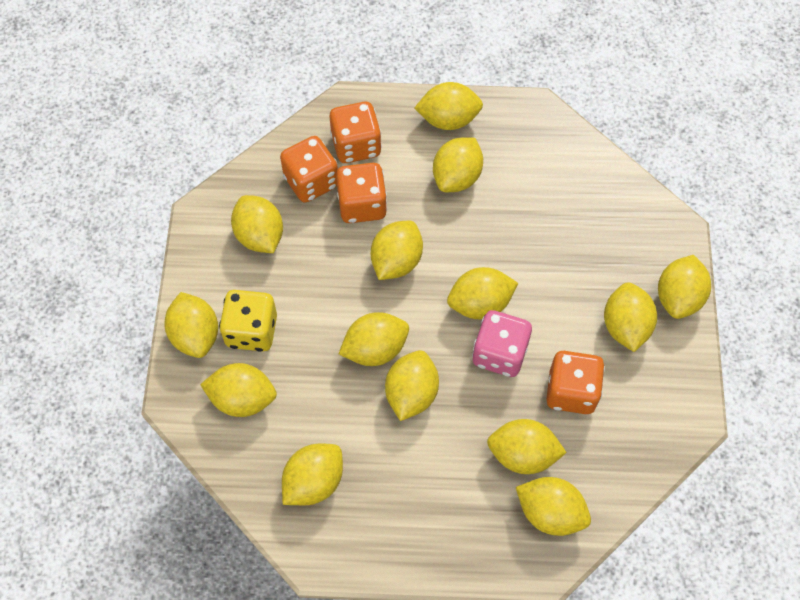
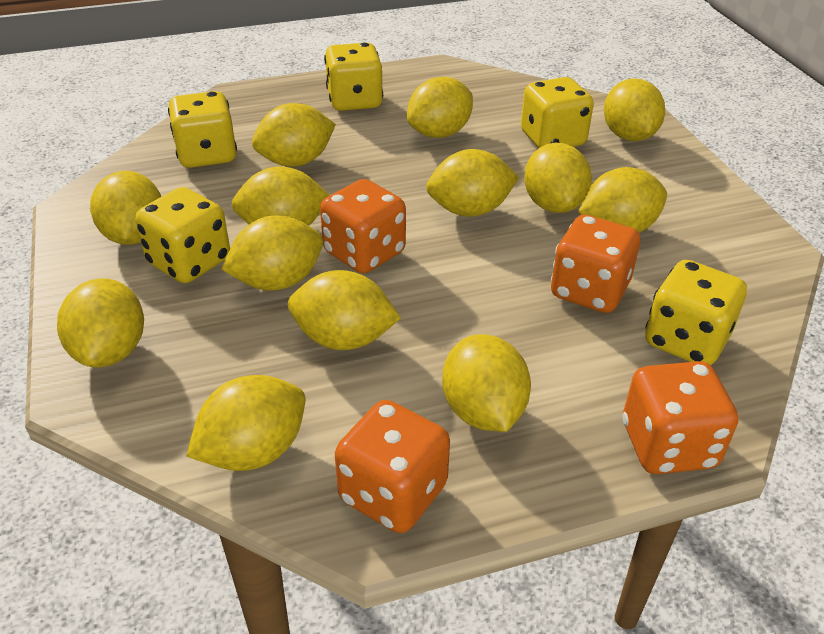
pink dice: 1 -> 0
yellow dice: 1 -> 5
yellow lemon: 14 -> 13

